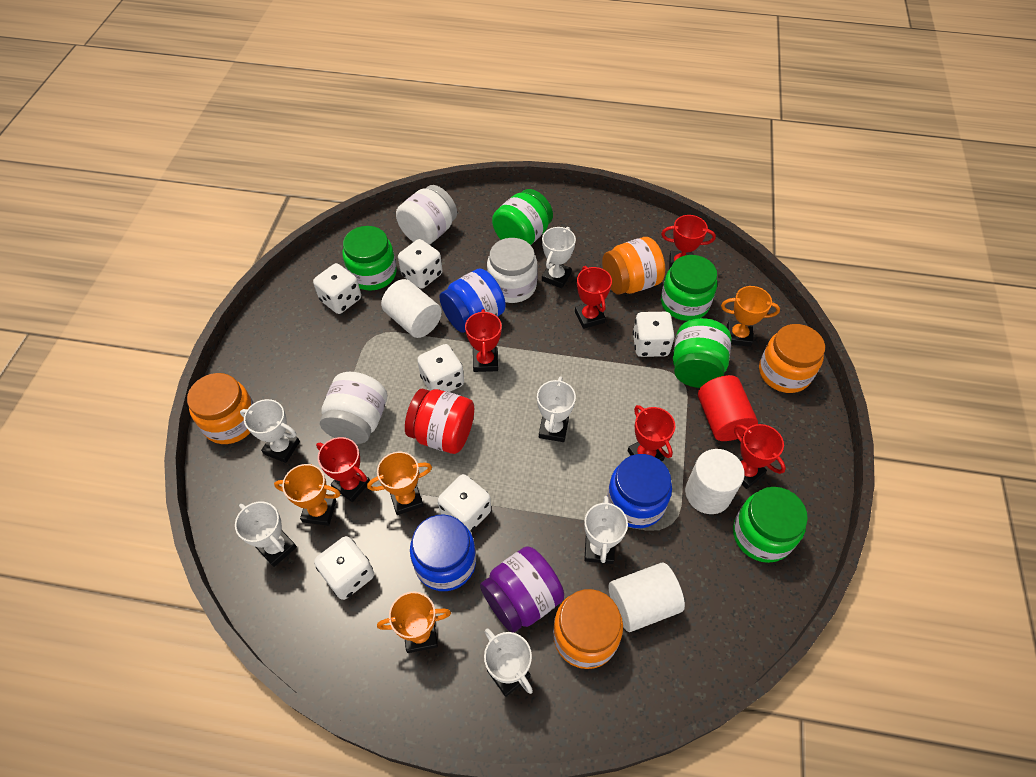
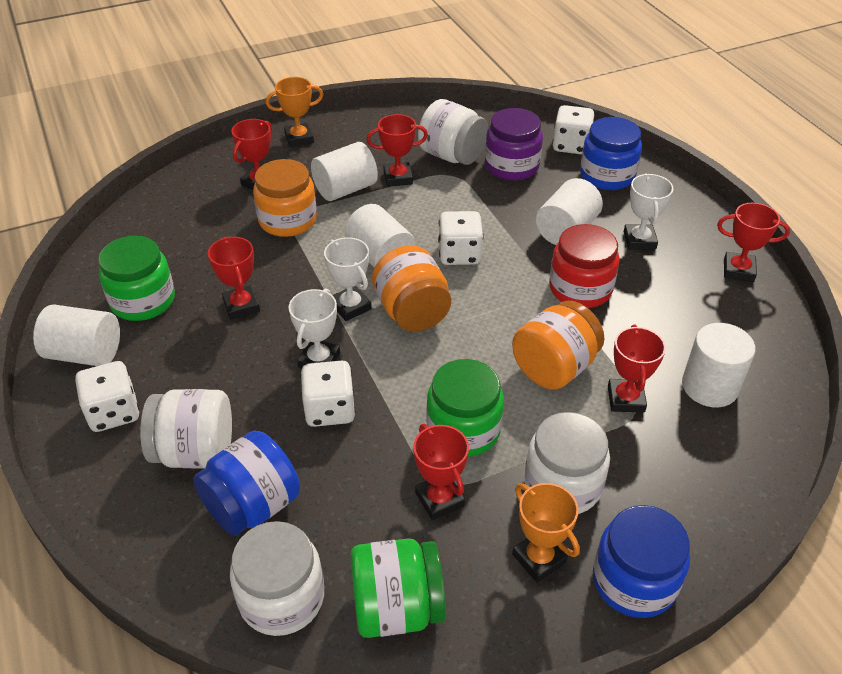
green jar: 5 -> 3
orange jar: 4 -> 3
orange trophy: 4 -> 2
red cylinder: 1 -> 0
white cylinder: 3 -> 5
white dice: 6 -> 4
white jar: 3 -> 4
white trophy: 6 -> 3

